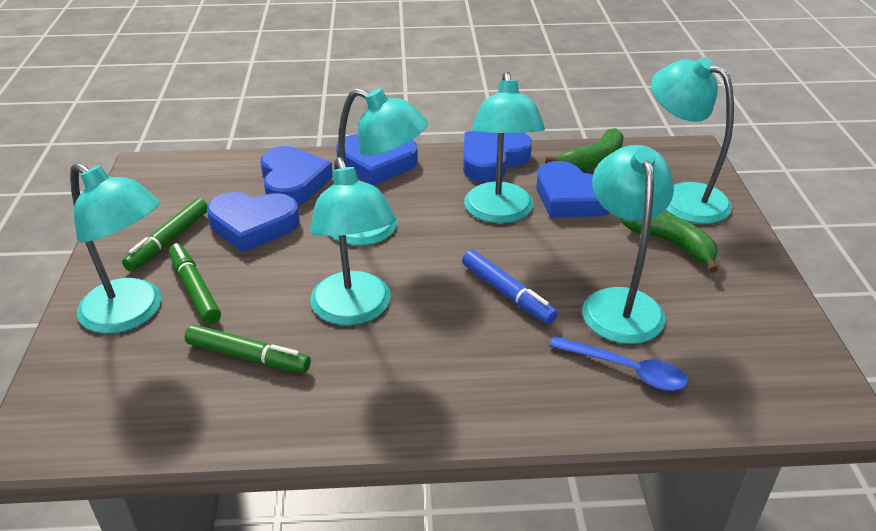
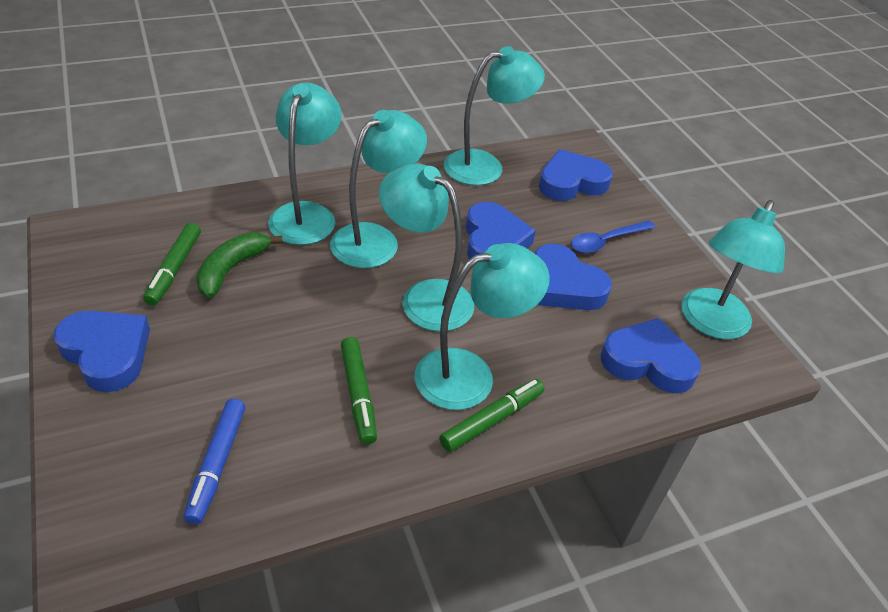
green banana: 2 -> 1

